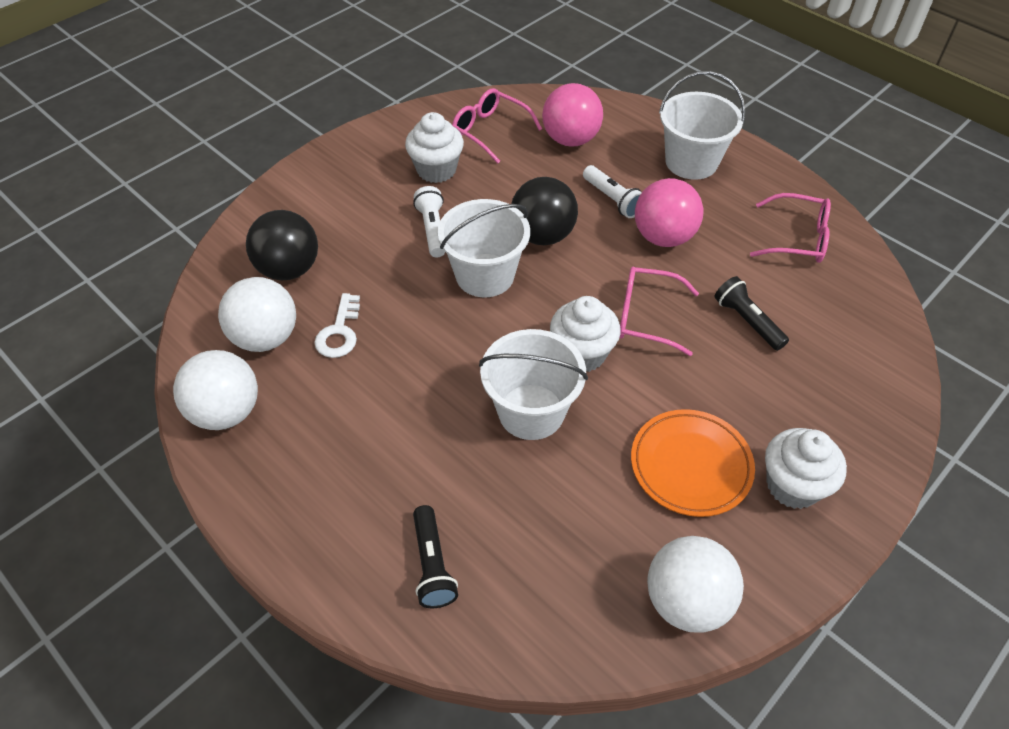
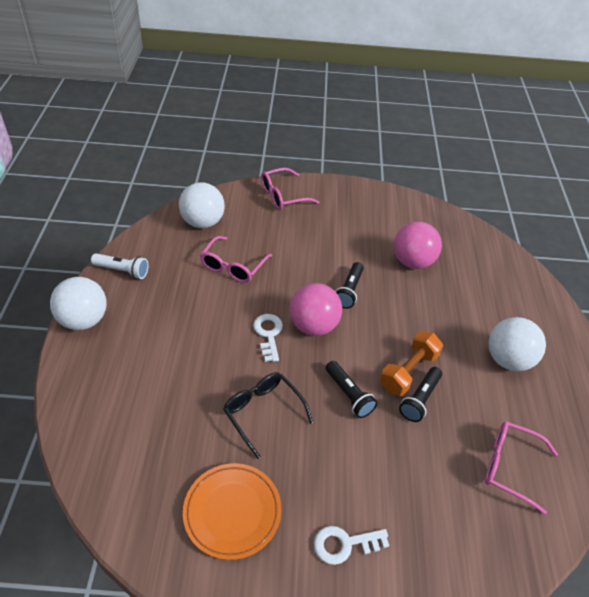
black ball: 2 -> 0
black flashlight: 2 -> 3
black glasses: 0 -> 1
orange dumbbell: 0 -> 1
white bucket: 3 -> 0
white cupcake: 3 -> 0
white flashlight: 2 -> 1
white key: 1 -> 2

